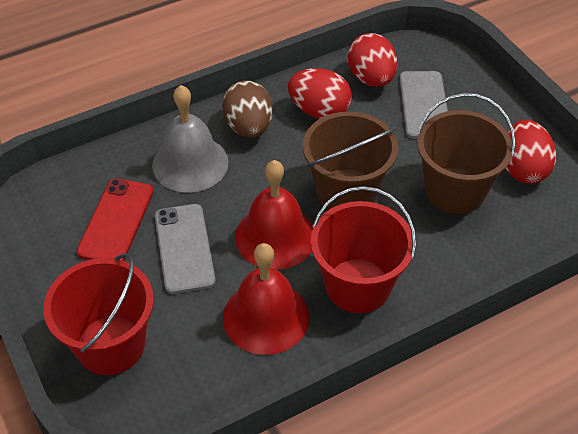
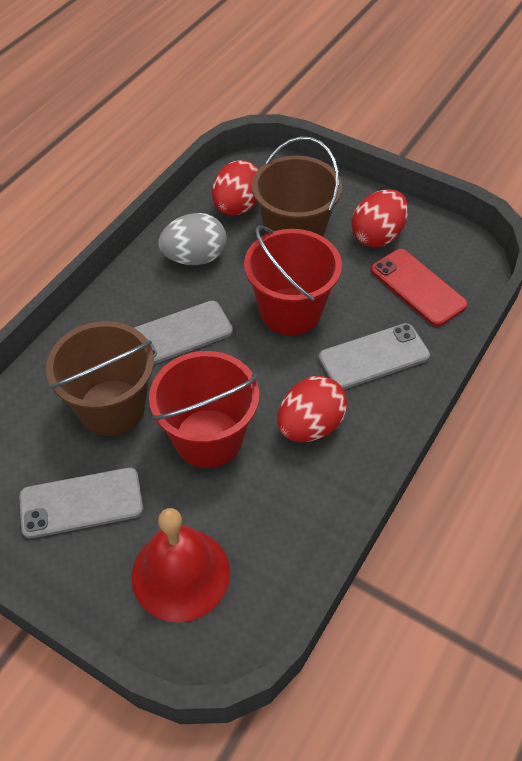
brown egg: 1 -> 0
grey bell: 1 -> 0
grey egg: 0 -> 1
grey phone: 2 -> 3
red bell: 2 -> 1

